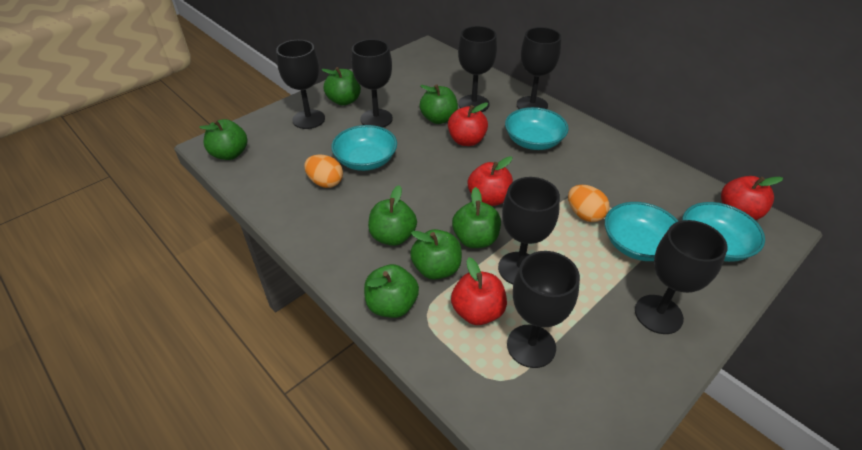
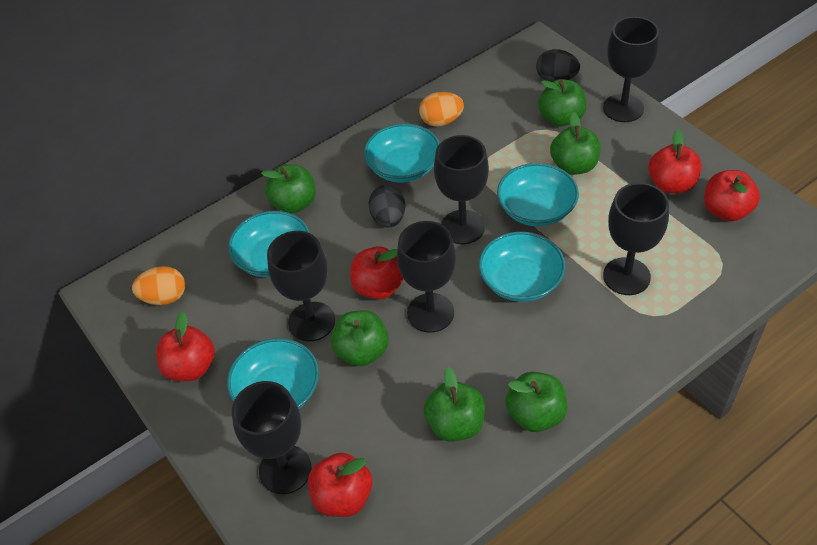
black egg: 0 -> 2
black goblet: 7 -> 6
green apple: 7 -> 6
red apple: 4 -> 5
turquoise bowl: 4 -> 5

